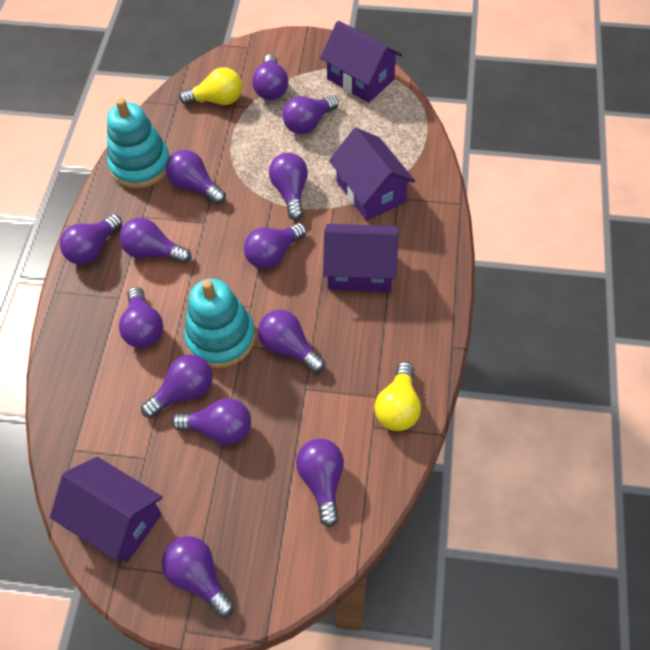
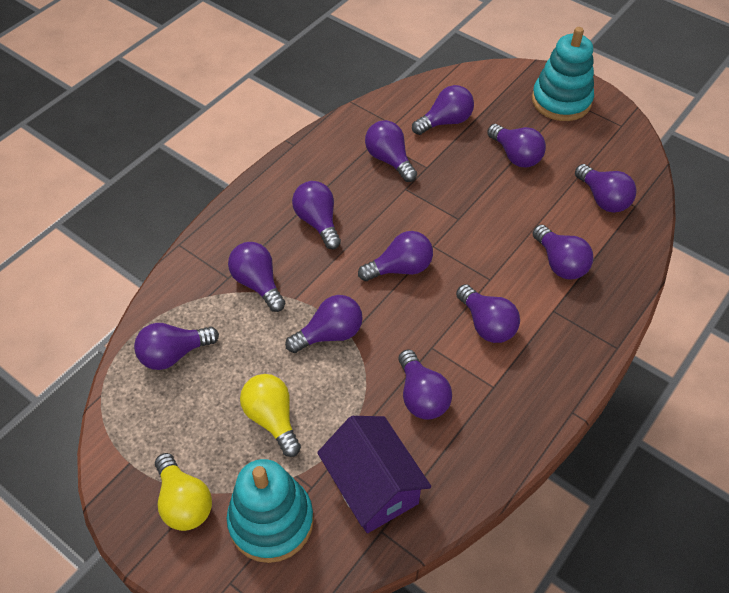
purple house: 4 -> 1
purple light bulb: 13 -> 12

